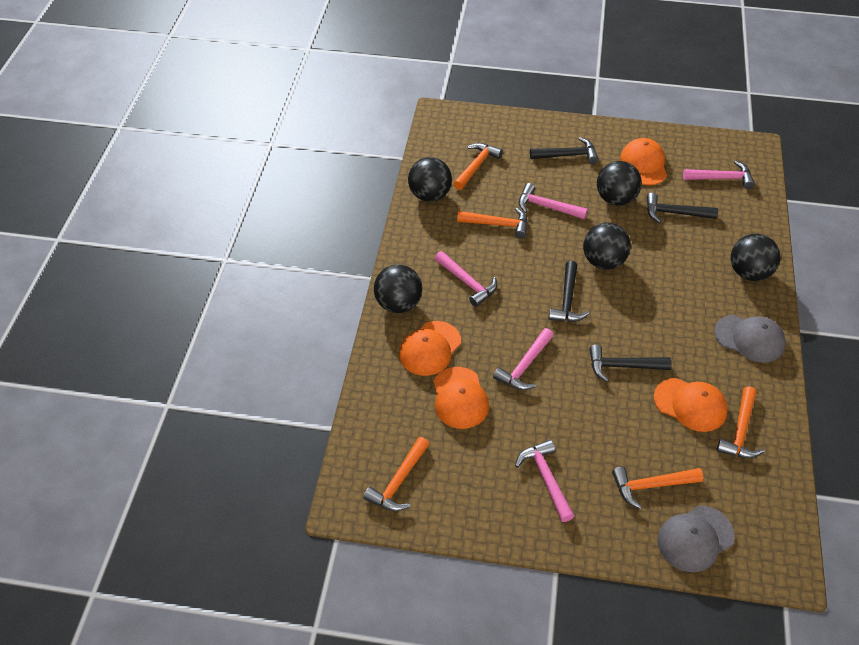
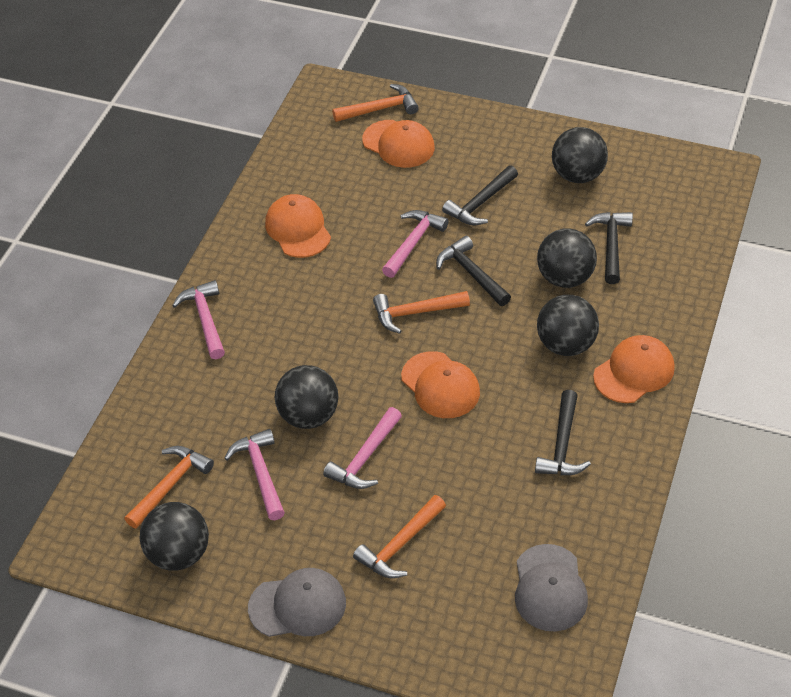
orange hammer: 5 -> 4
pink hammer: 5 -> 4

